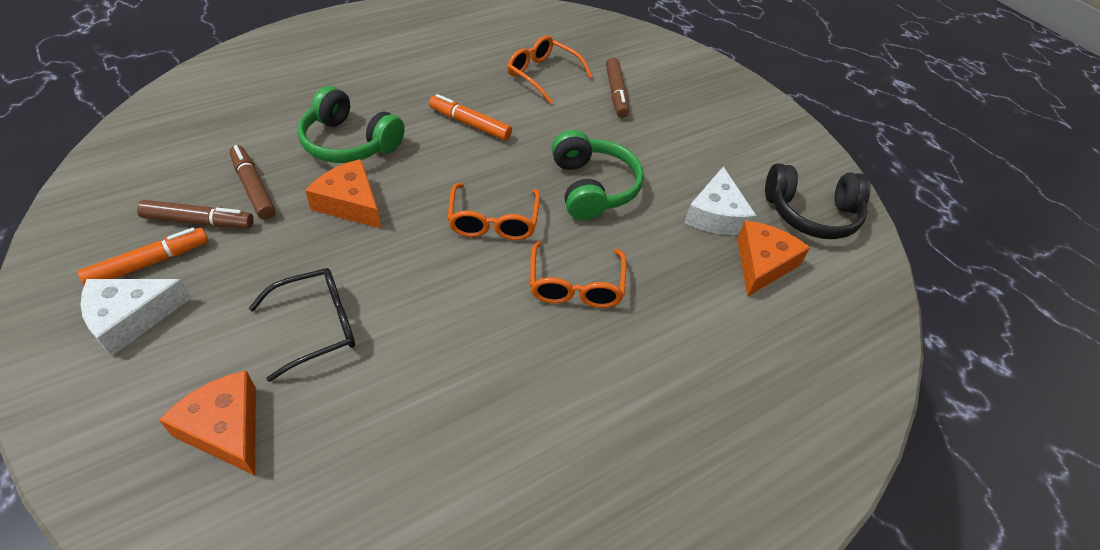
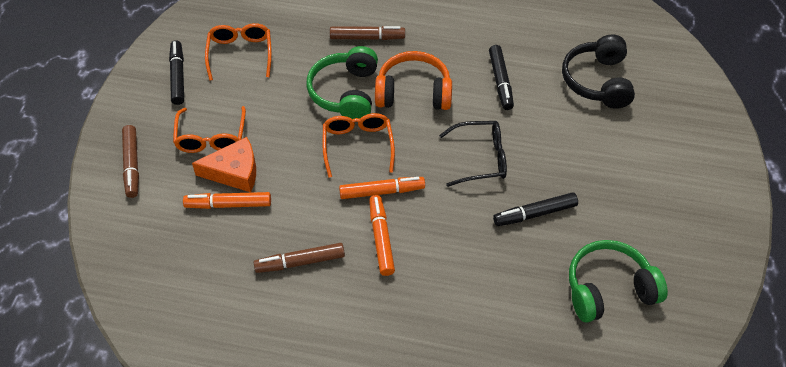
black marker: 0 -> 3
orange cheese: 3 -> 1
orange headphones: 0 -> 1
orange marker: 2 -> 3
white cheese: 2 -> 0

